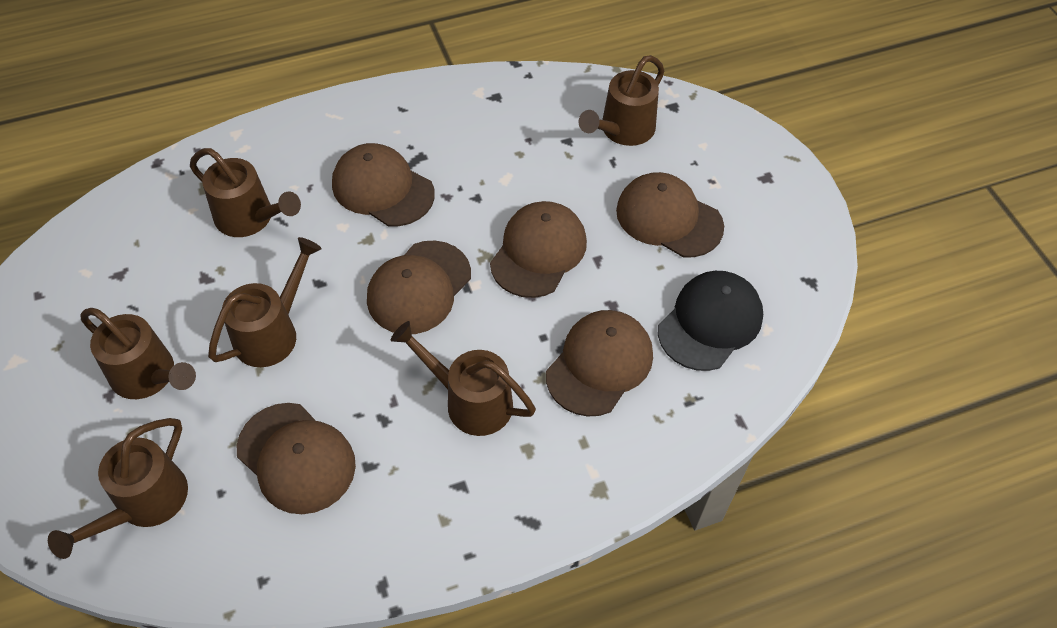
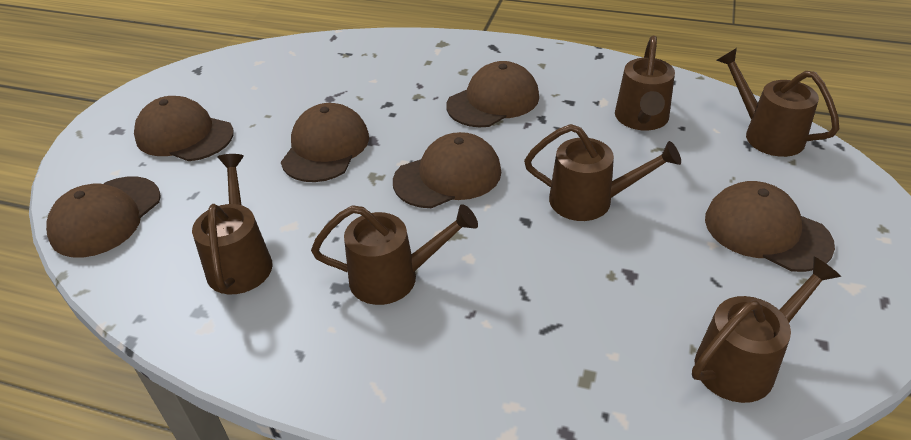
black cap: 1 -> 0

